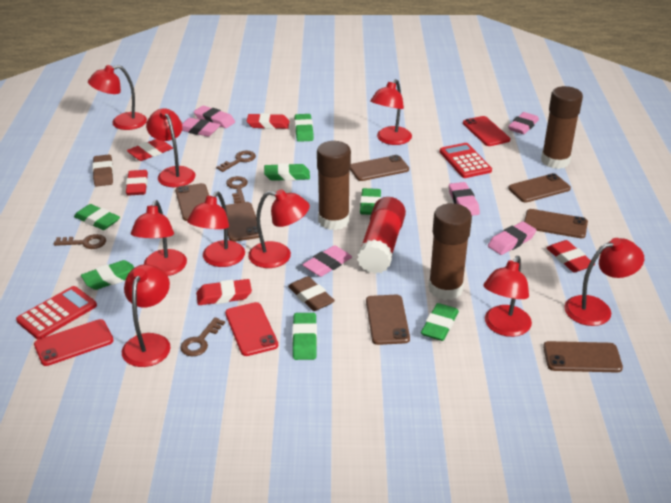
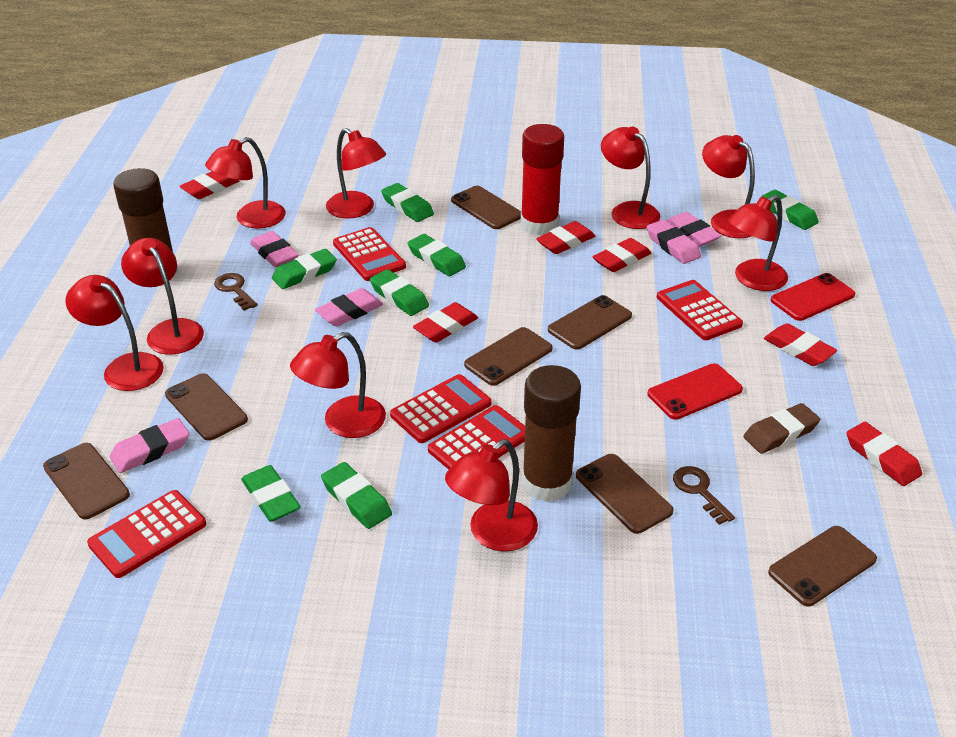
brown eraser: 2 -> 1
brown glue stick: 3 -> 2
brown key: 4 -> 2
pink eraser: 6 -> 5
red calculator: 2 -> 5
red eraser: 5 -> 6
red phone: 3 -> 2

